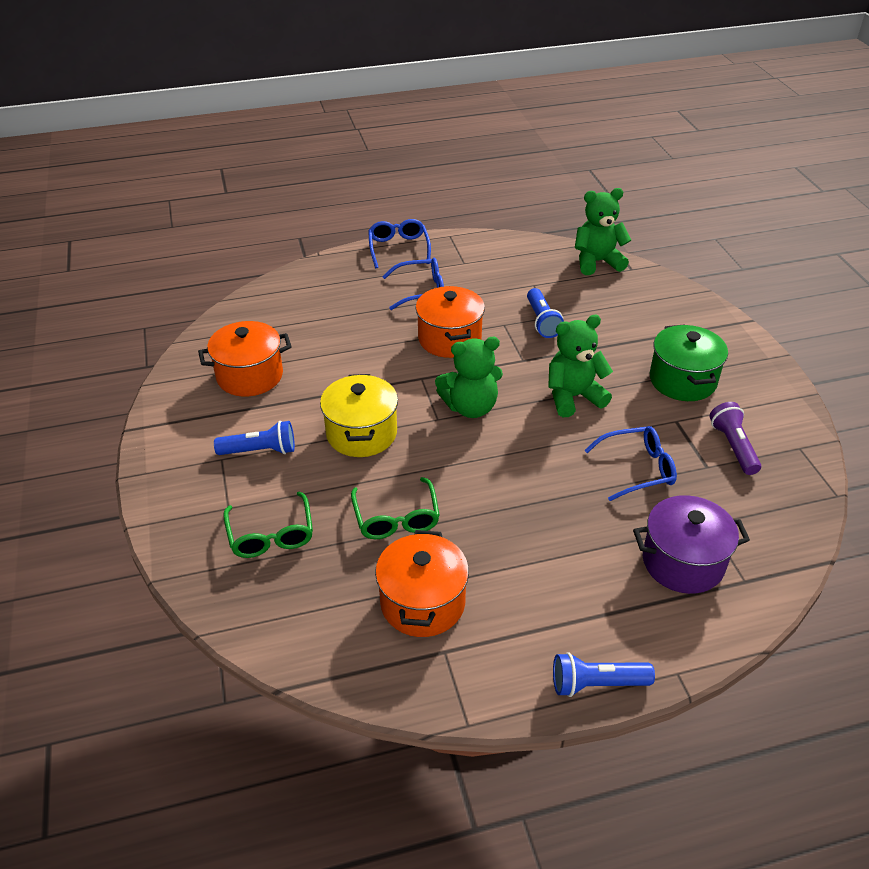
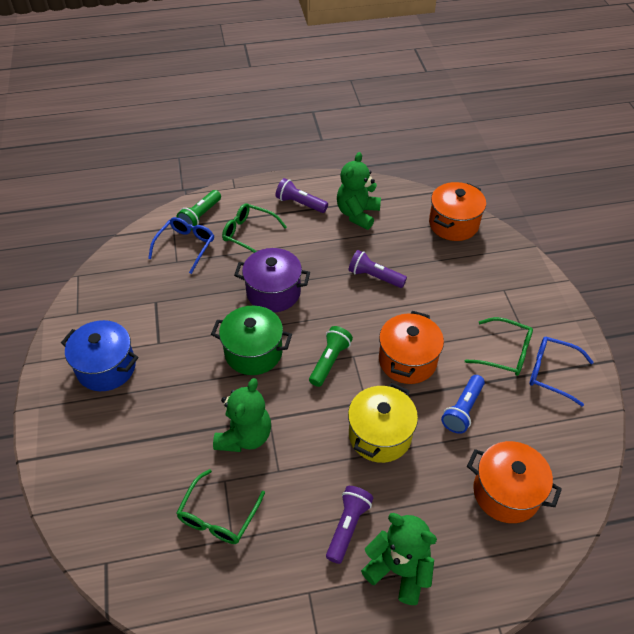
blue flashlight: 3 -> 1
blue glasses: 3 -> 2
blue pot: 0 -> 1
green flashlight: 0 -> 2
green glasses: 2 -> 3
purple flashlight: 1 -> 3

